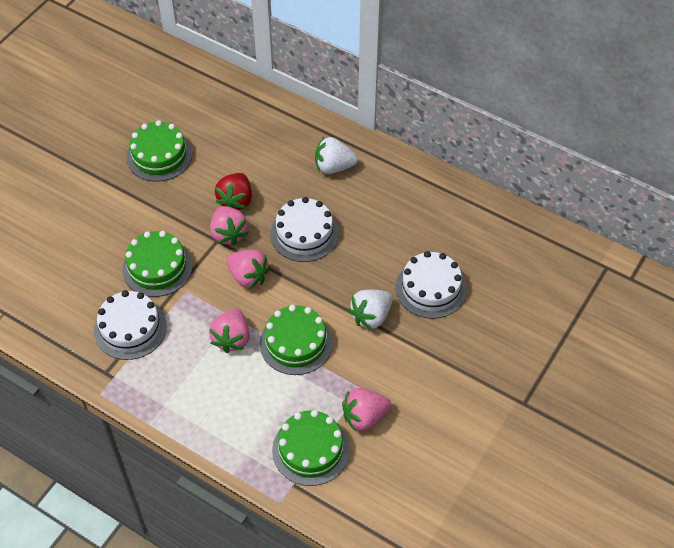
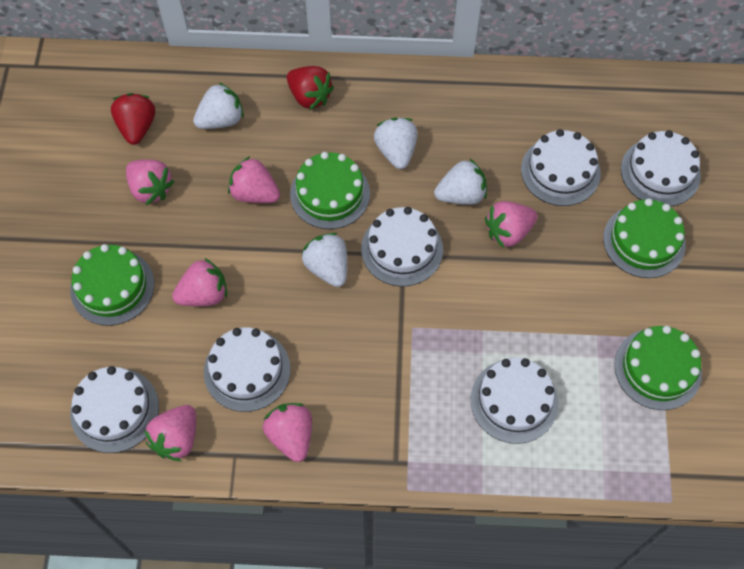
pink strawberry: 4 -> 6
red strawberry: 1 -> 2
white cake: 3 -> 6
white strawberry: 2 -> 4

